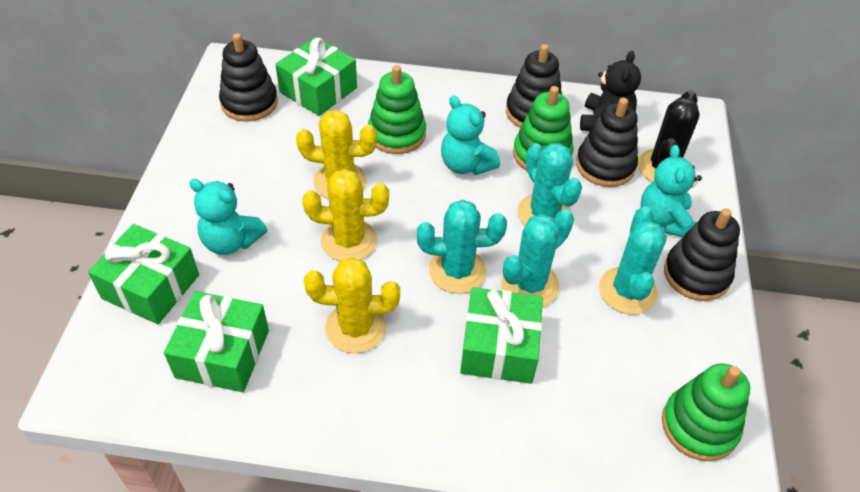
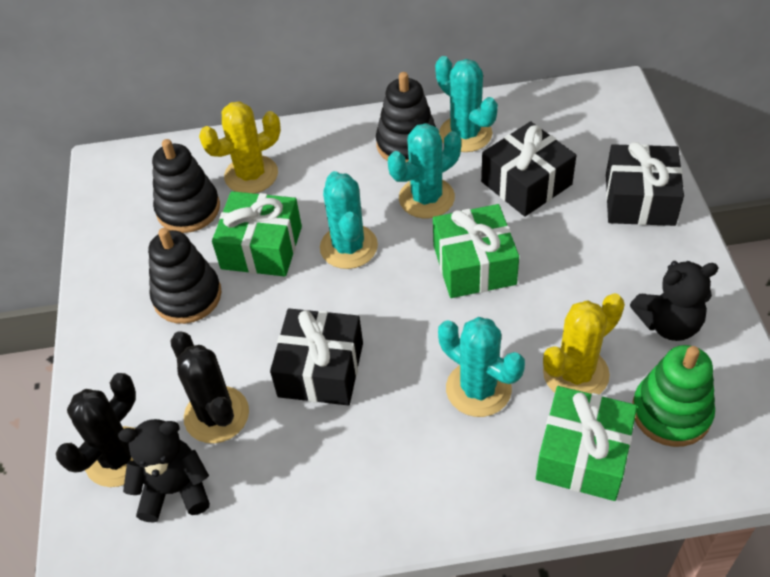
black cactus: 1 -> 2
black gift: 0 -> 3
black stacking toy: 4 -> 3
black teddy bear: 1 -> 2
green gift: 4 -> 3
green stacking toy: 3 -> 1
turquoise teddy bear: 3 -> 0
yellow cactus: 3 -> 2

